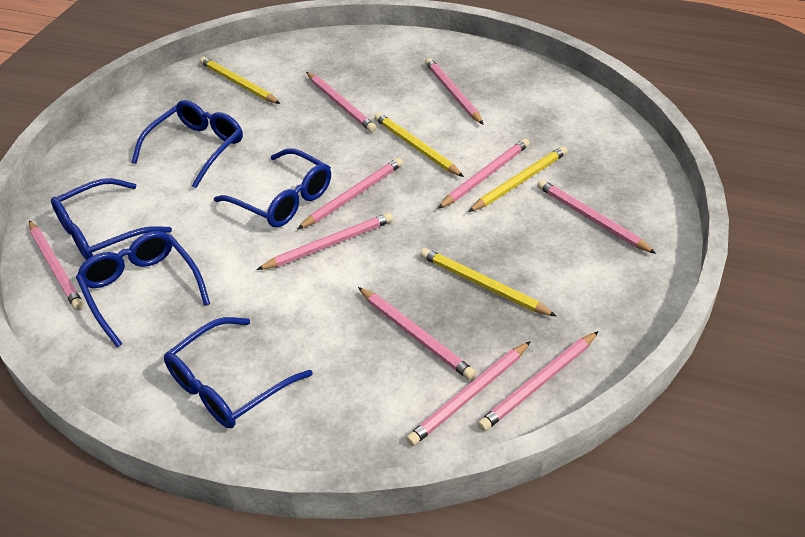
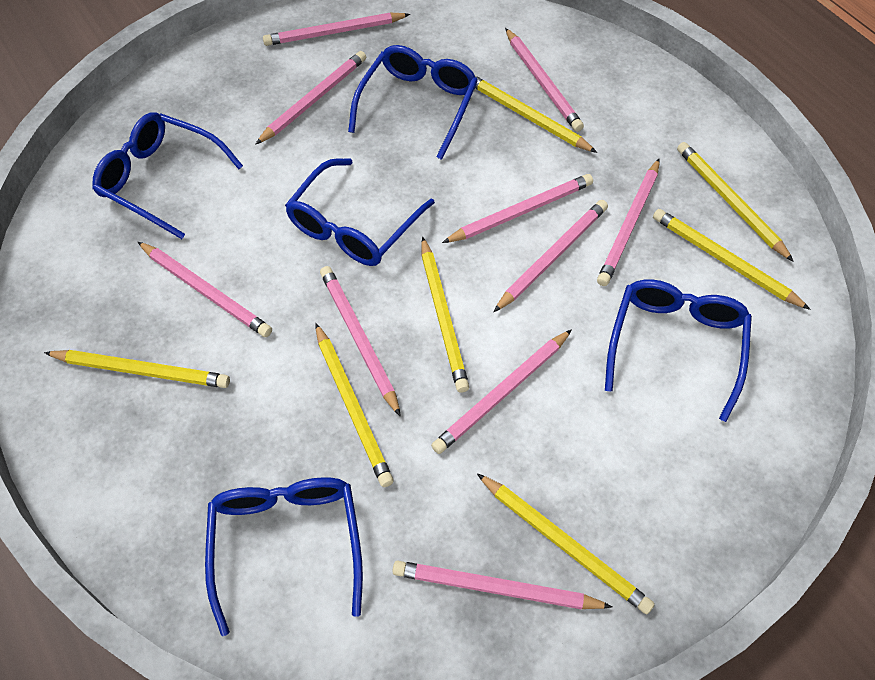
yellow pencil: 4 -> 7

